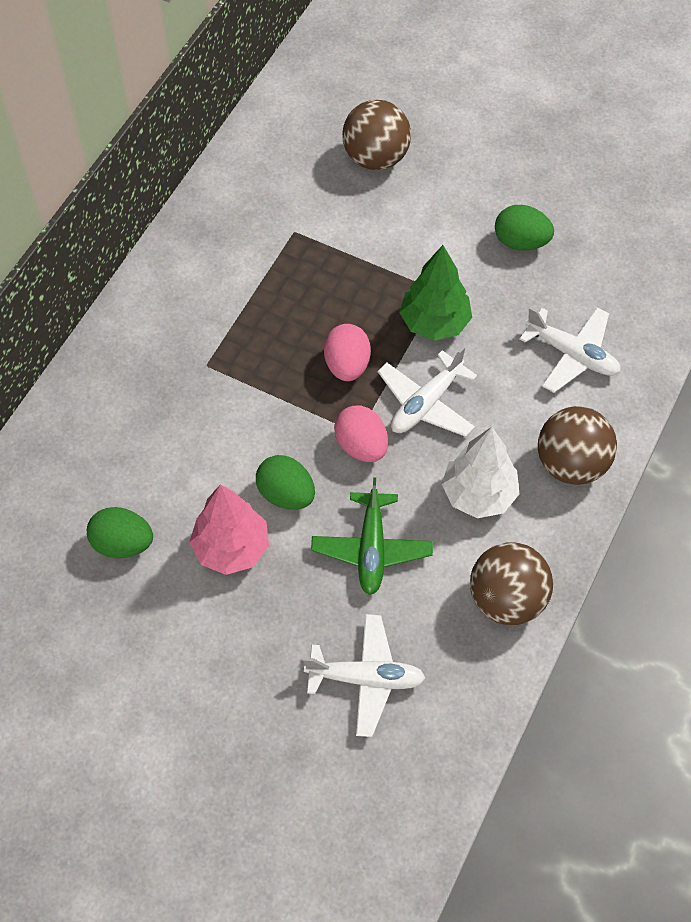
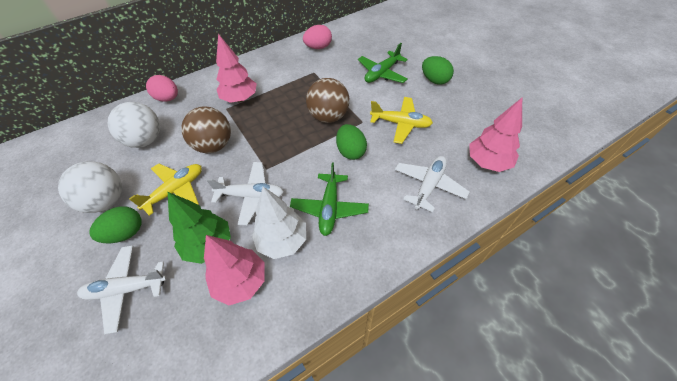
brown ball: 3 -> 2
green plane: 1 -> 2
pink tree: 1 -> 3
white ball: 0 -> 2
yellow plane: 0 -> 2

